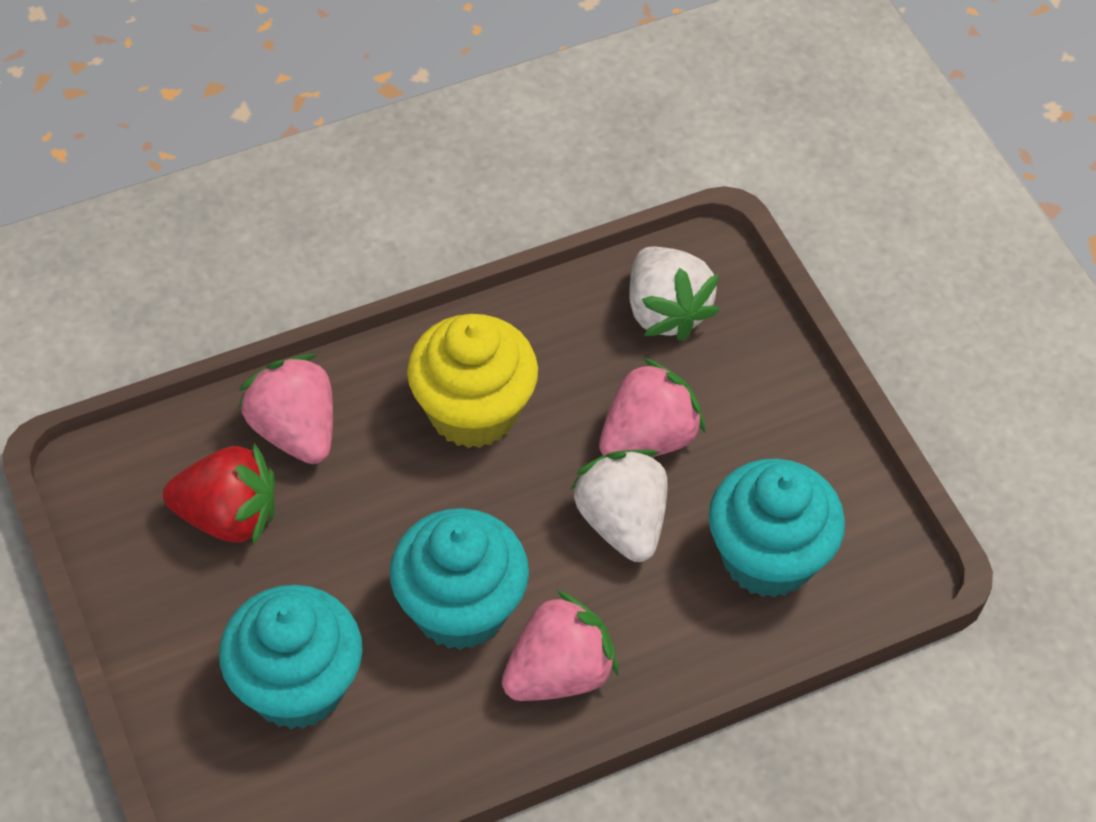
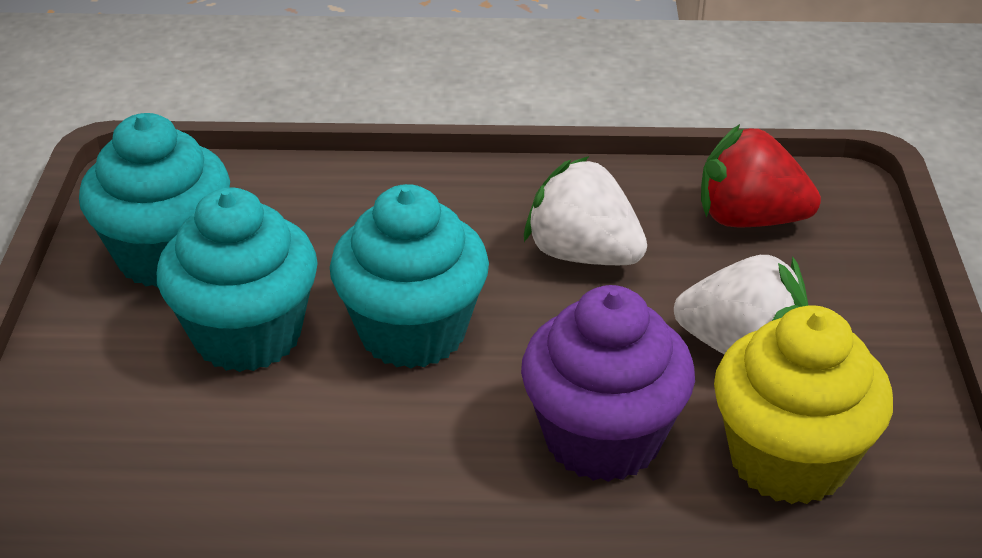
pink strawberry: 3 -> 0
purple cupcake: 0 -> 1

